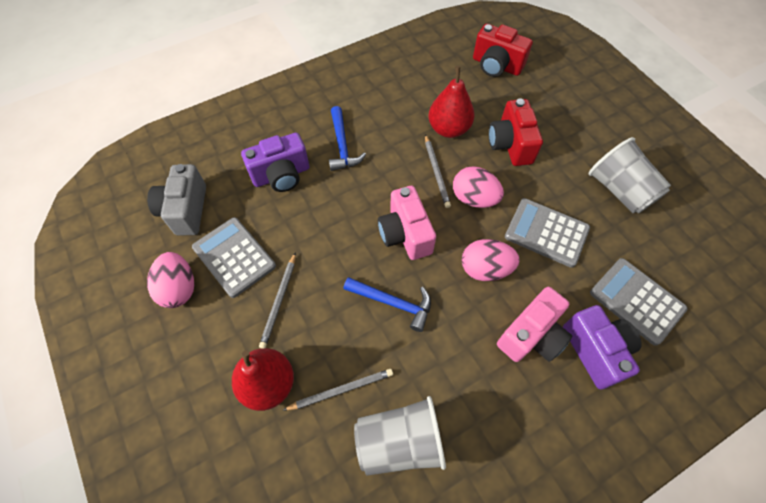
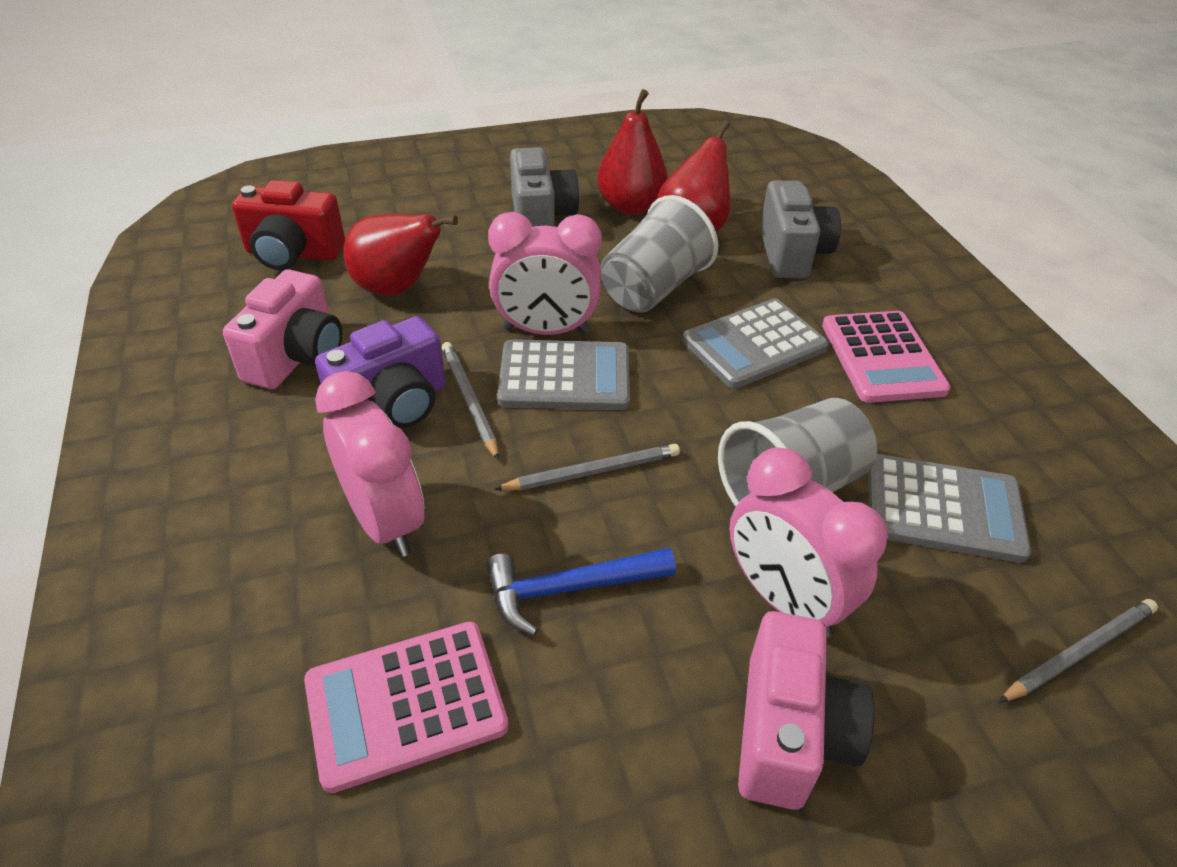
blue hammer: 2 -> 1
grey camera: 1 -> 2
pink calculator: 0 -> 2
pink clock: 0 -> 3
pink egg: 3 -> 0
purple camera: 2 -> 1
red camera: 2 -> 1
red pear: 2 -> 3

